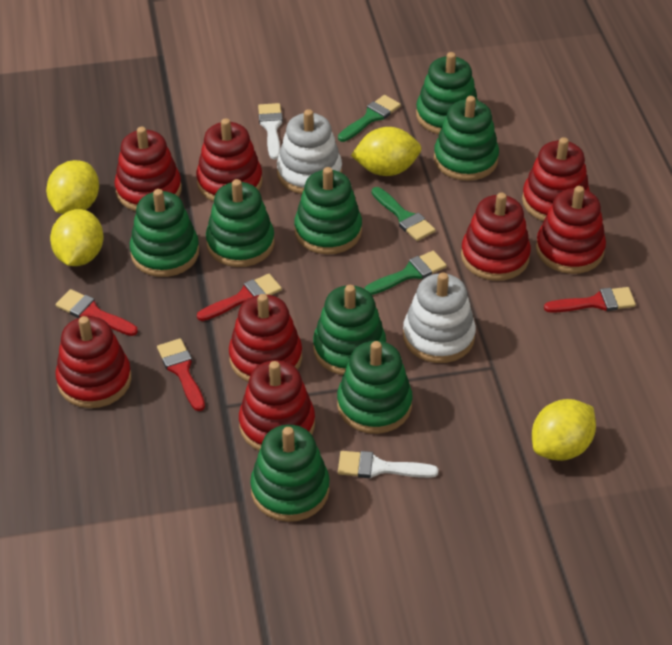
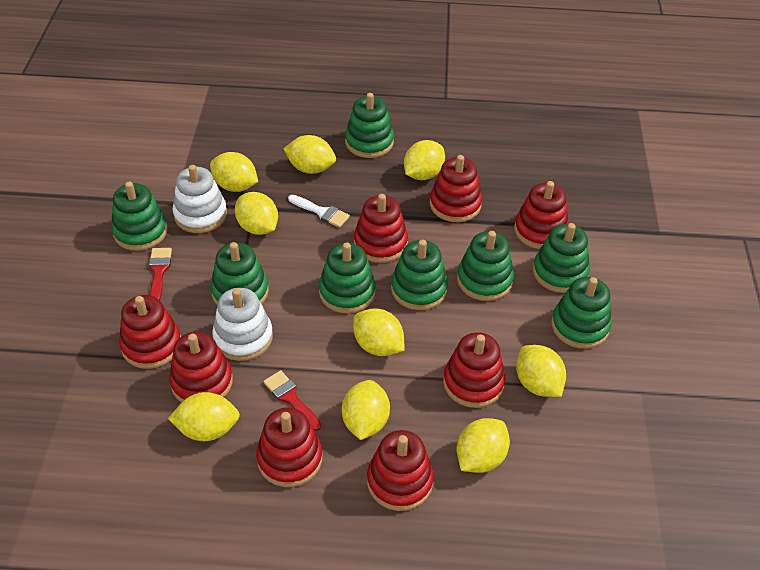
green brush: 3 -> 0
red brush: 4 -> 2
white brush: 2 -> 1
yellow lemon: 4 -> 9

